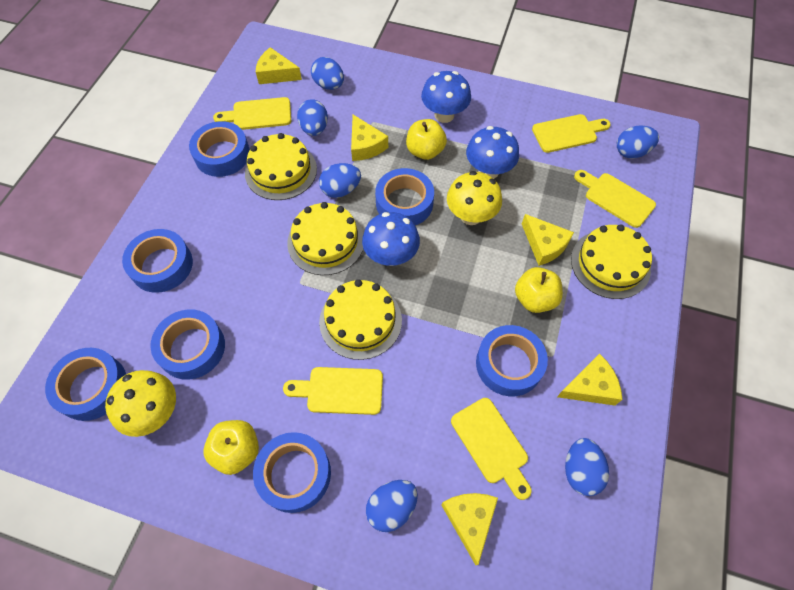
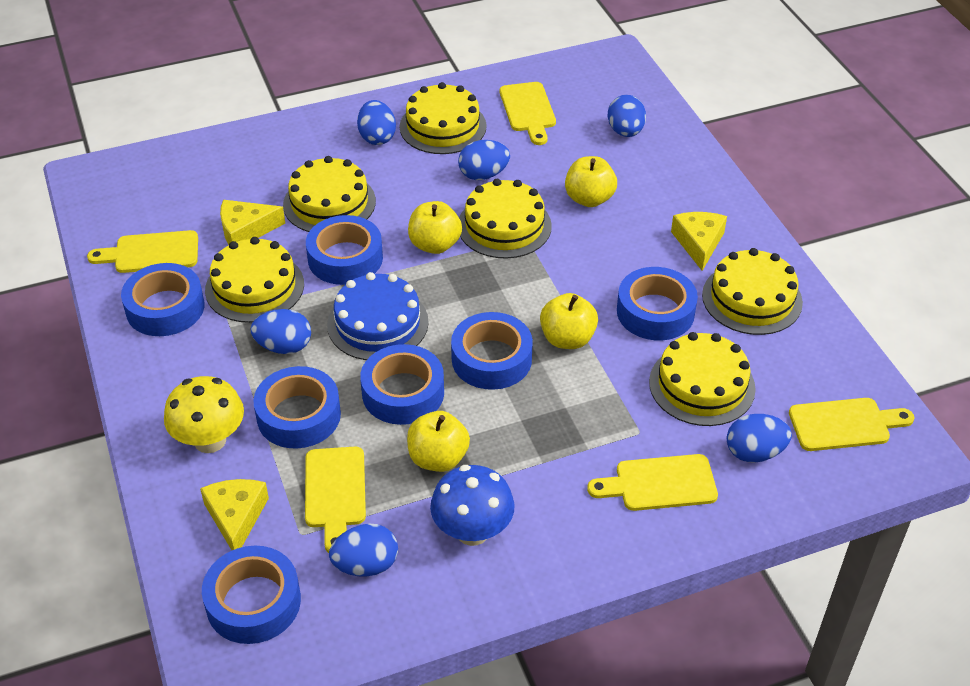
blue cake: 0 -> 1
blue mushroom: 3 -> 1
yellow apple: 3 -> 4
yellow cake: 4 -> 6
yellow cheese: 5 -> 3
yellow mushroom: 2 -> 1

